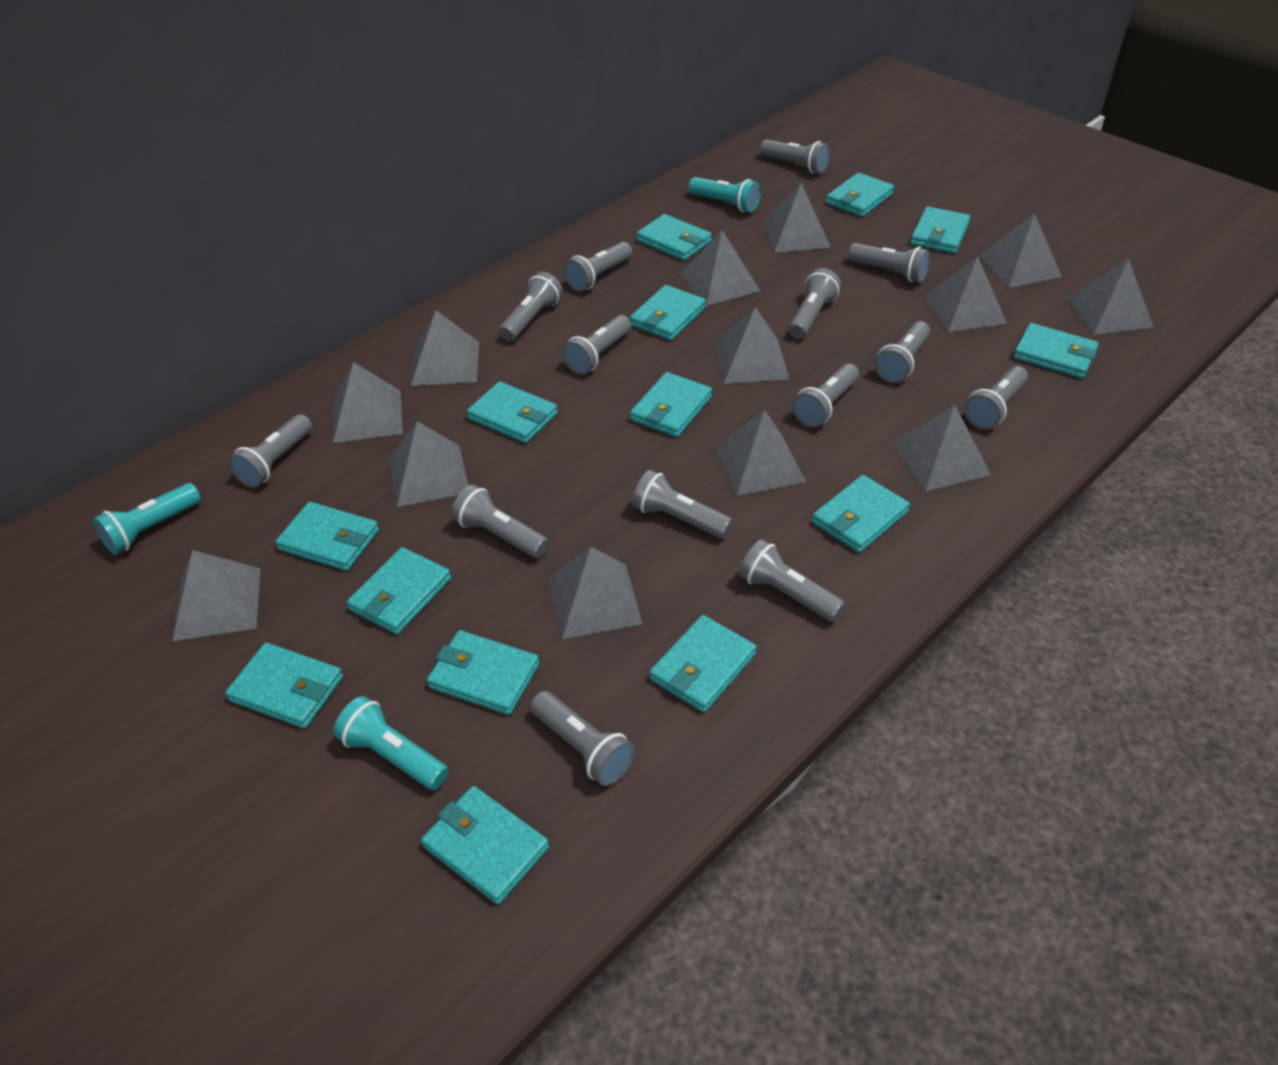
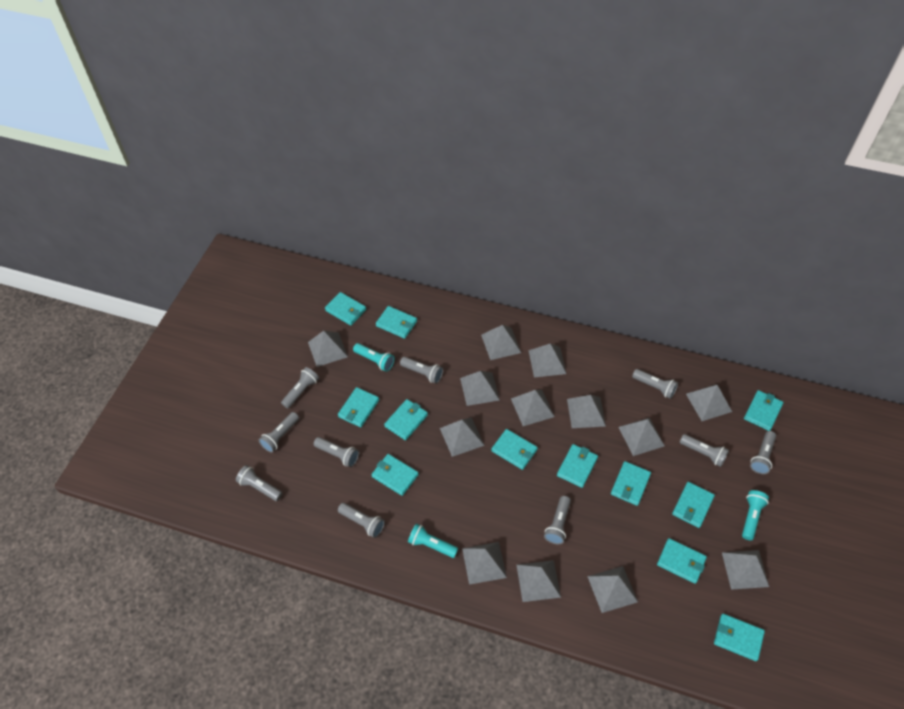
grey flashlight: 14 -> 10
turquoise wallet: 14 -> 12

